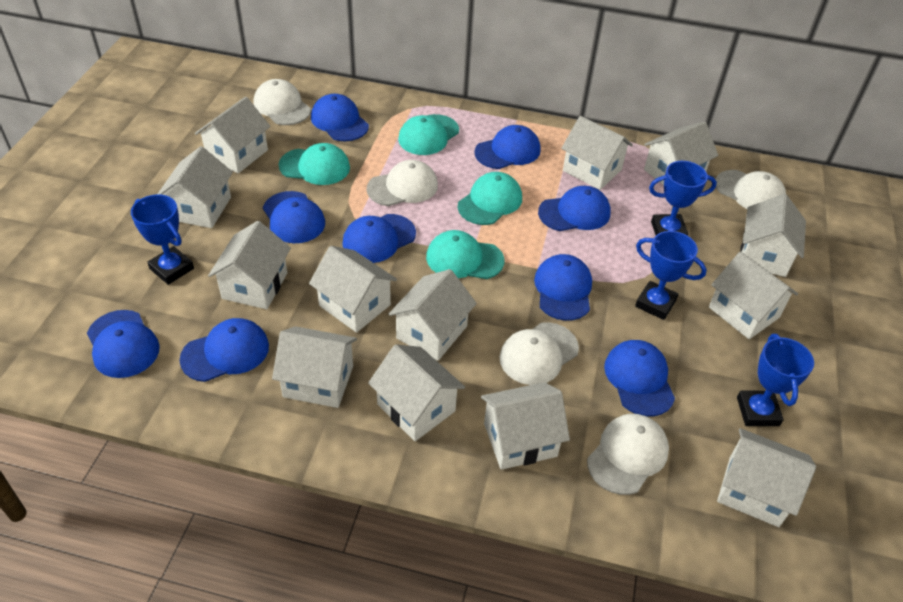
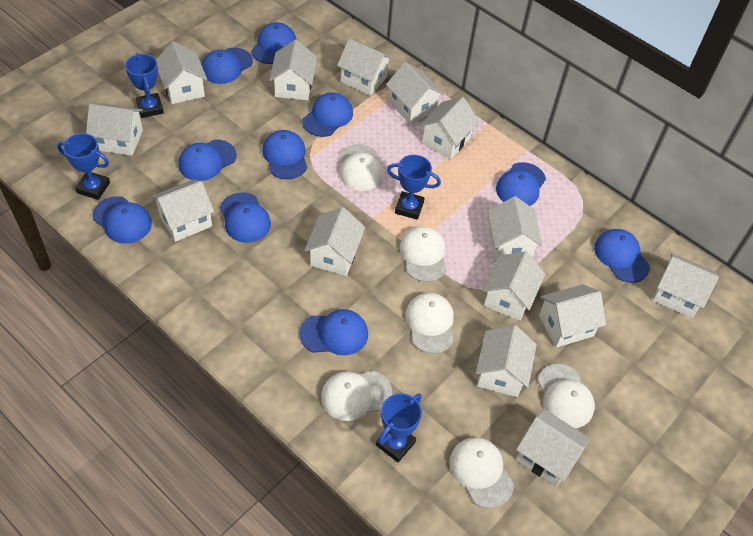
blue cap: 9 -> 10
turquoise cap: 4 -> 0
white cap: 5 -> 6
white house: 13 -> 14

